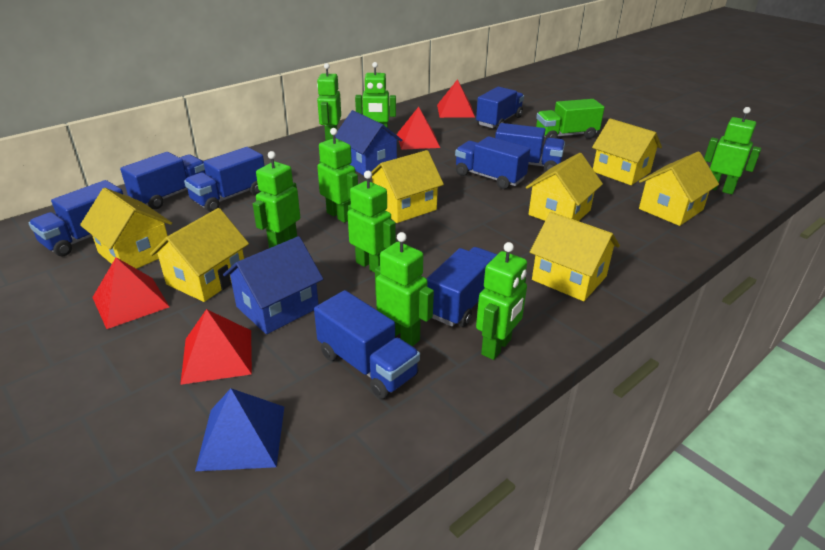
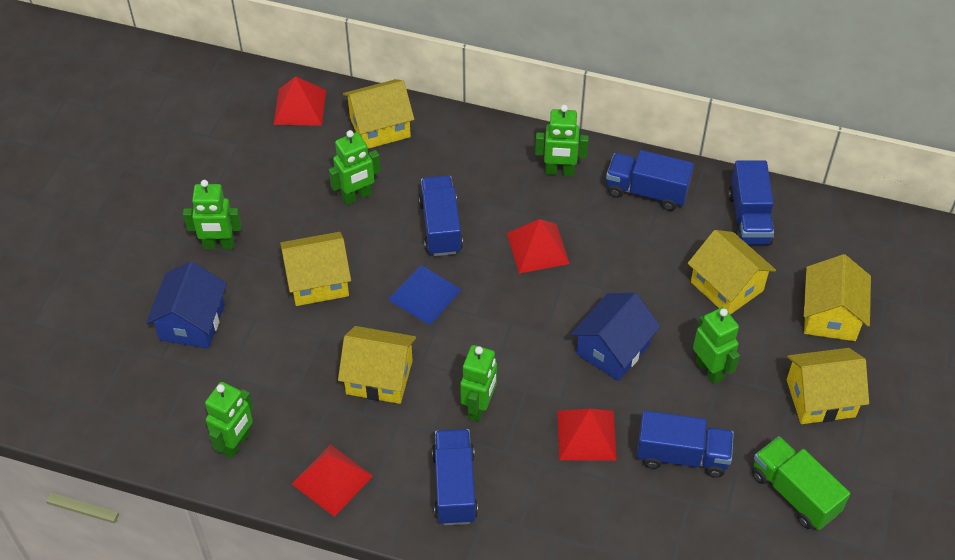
blue truck: 8 -> 5
green robot: 8 -> 6
yellow house: 7 -> 6

